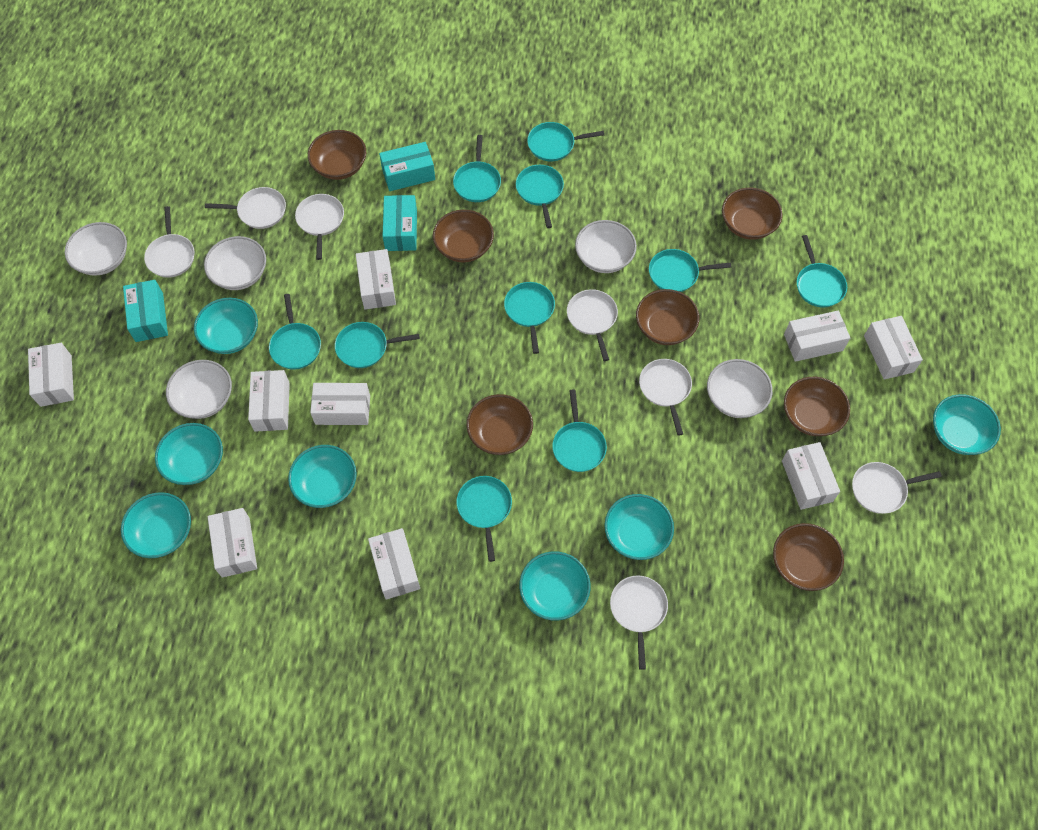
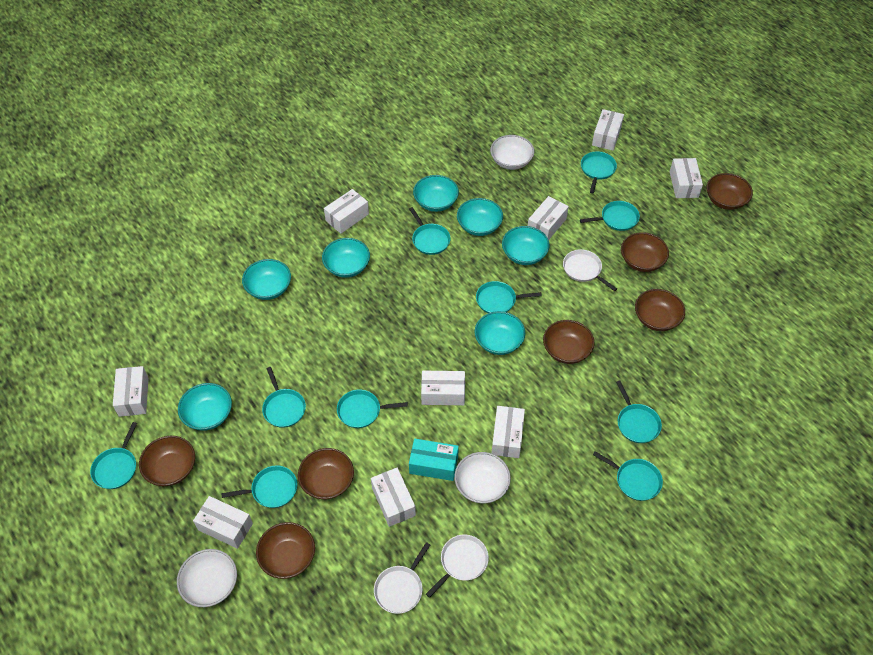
turquoise box: 3 -> 1
white bowl: 5 -> 3
white pan: 7 -> 3

